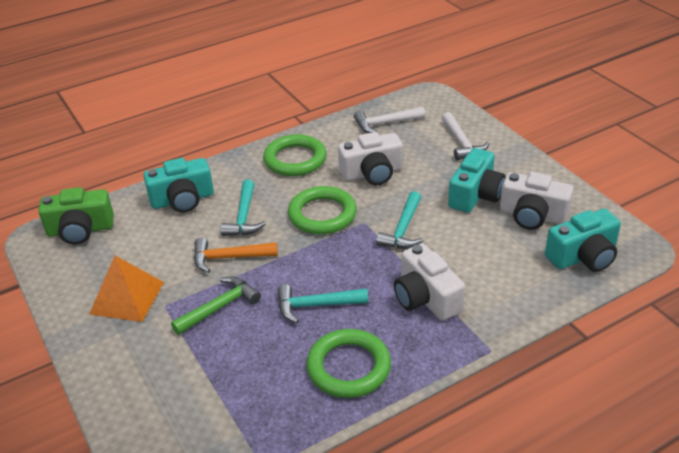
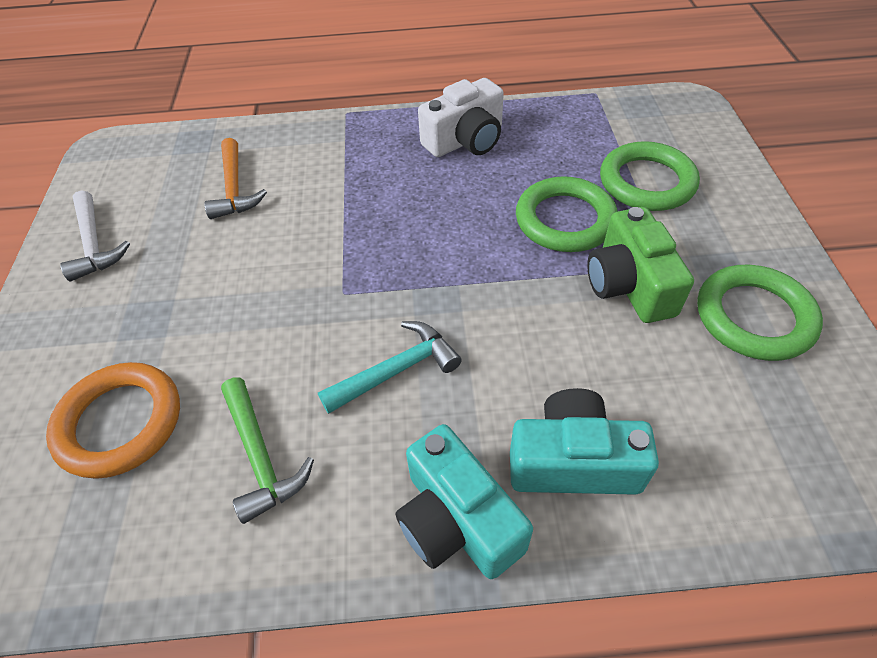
orange pyramid: 1 -> 0
orange ring: 0 -> 1
turquoise camera: 3 -> 2
turquoise hammer: 3 -> 1
white camera: 3 -> 1
white hammer: 2 -> 1

